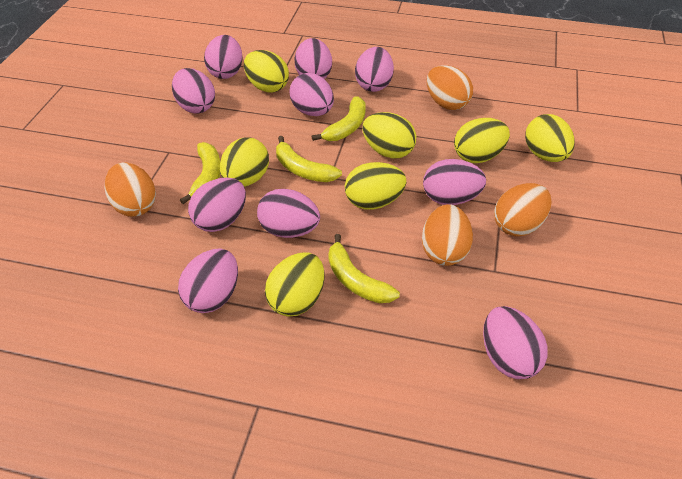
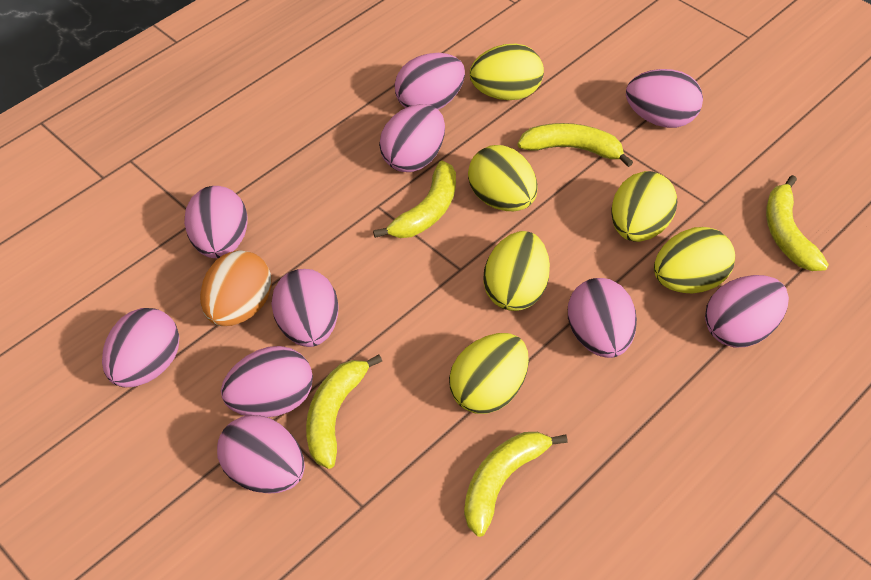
orange egg: 4 -> 1
yellow banana: 4 -> 5
yellow egg: 7 -> 6

